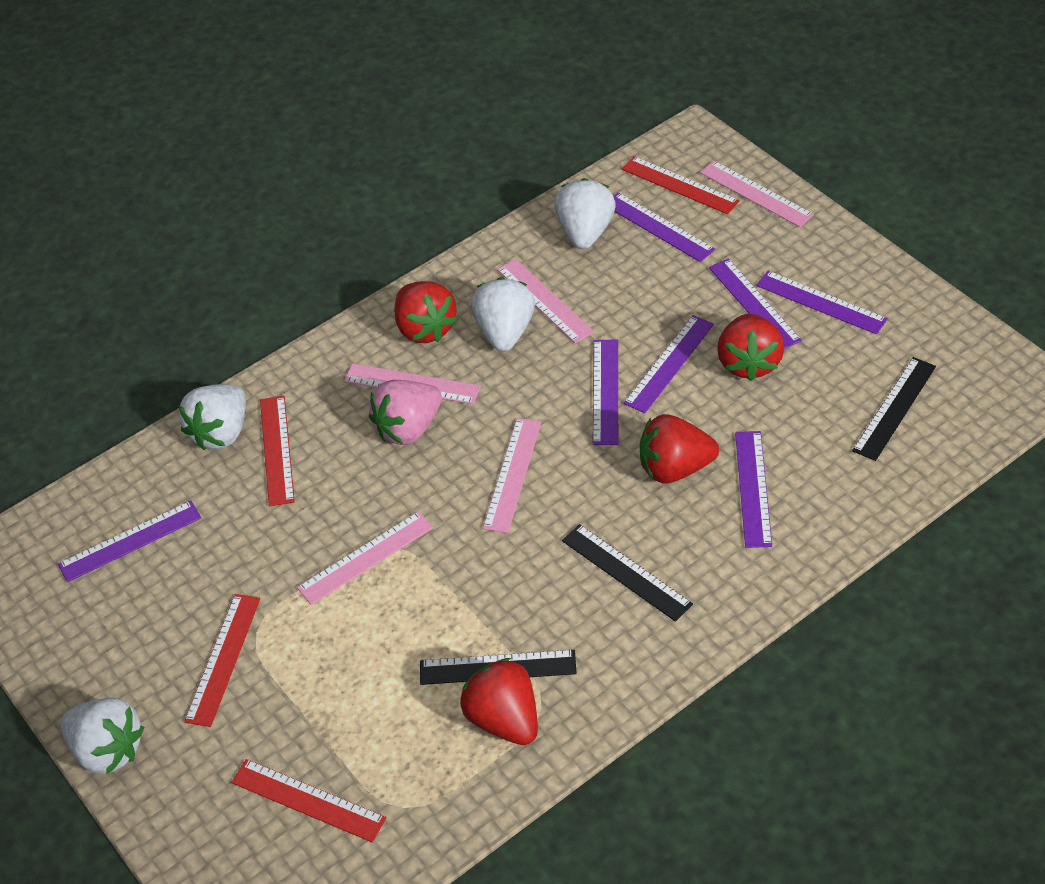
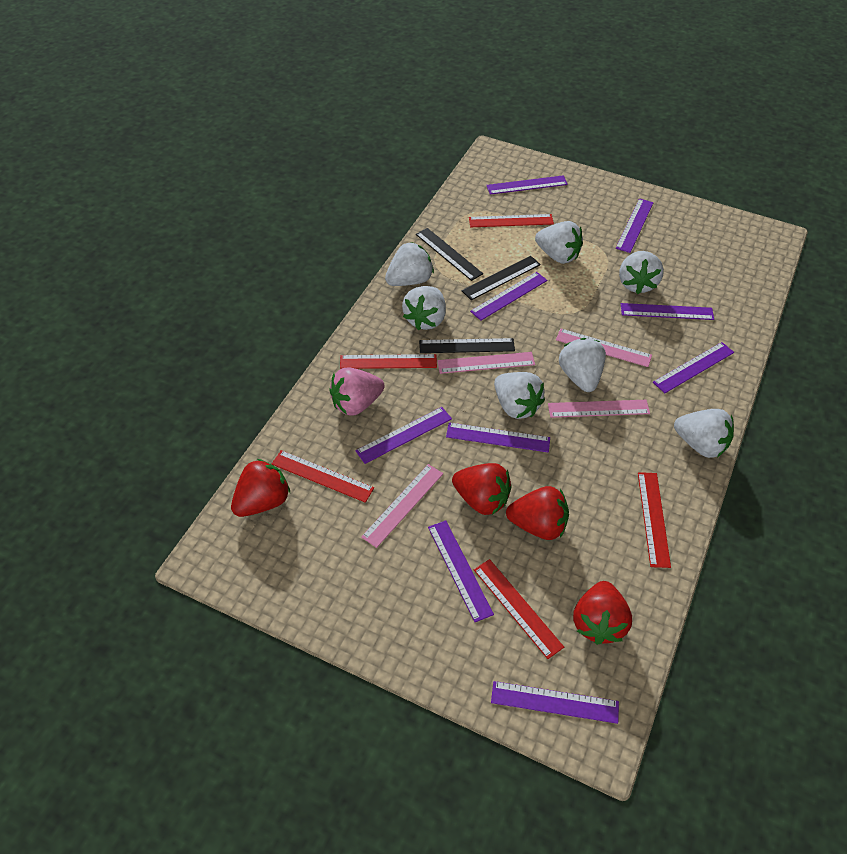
pink ruler: 5 -> 4
purple ruler: 7 -> 9
red ruler: 4 -> 5
white strawberry: 4 -> 7

